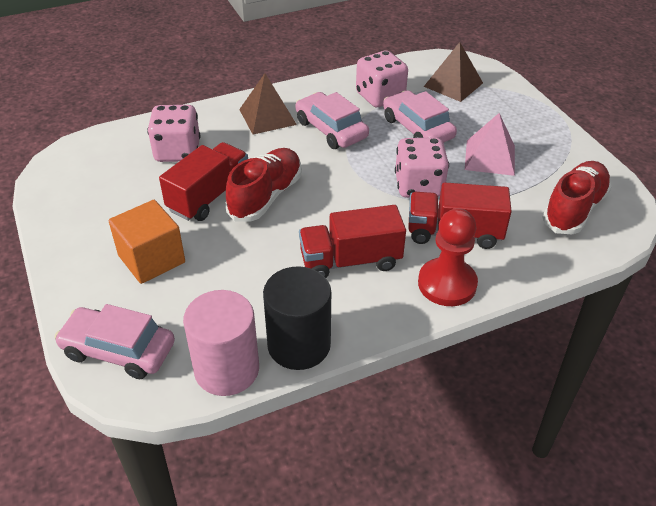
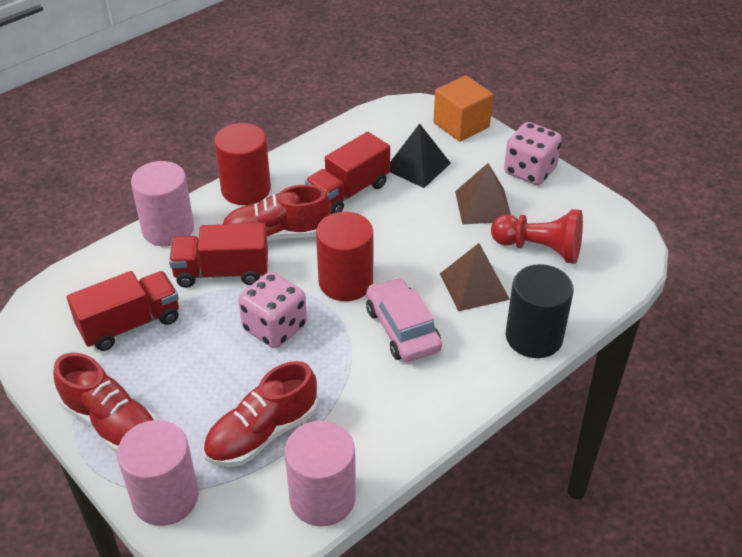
black pyramid: 0 -> 1
pink car: 3 -> 1
pink cylinder: 1 -> 3
pink dice: 3 -> 2
pink pyramid: 1 -> 0
red cylinder: 0 -> 2
red shoe: 2 -> 3

